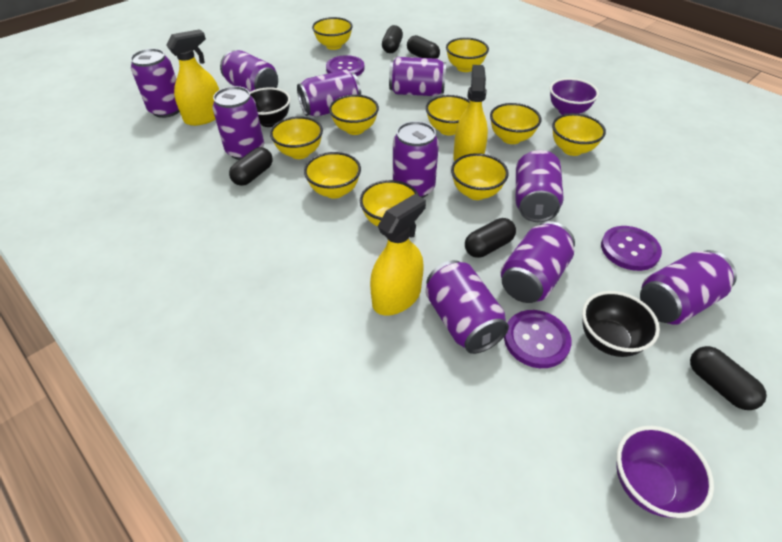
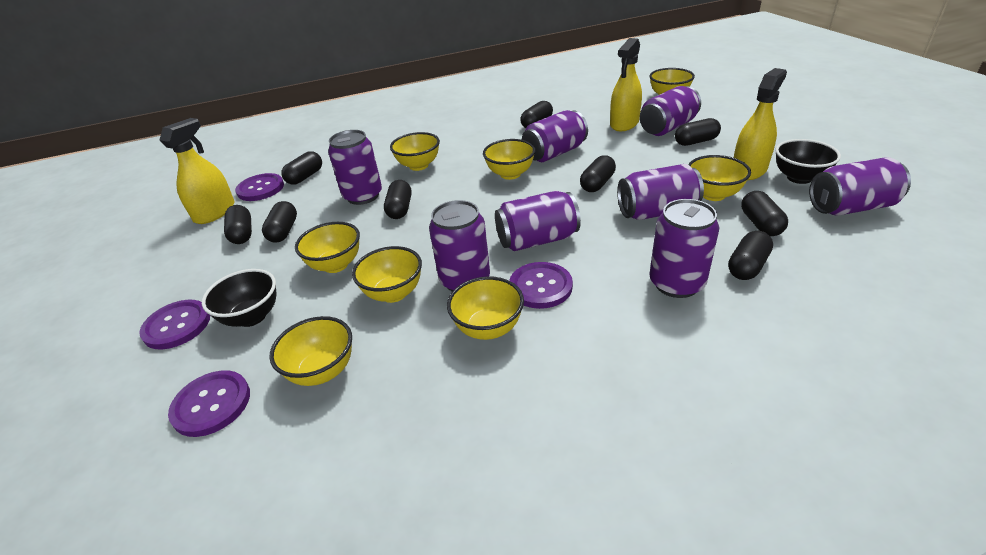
black capsule: 5 -> 9
purple bowl: 2 -> 0
purple button: 3 -> 4
purple can: 10 -> 8
yellow bowl: 10 -> 8

